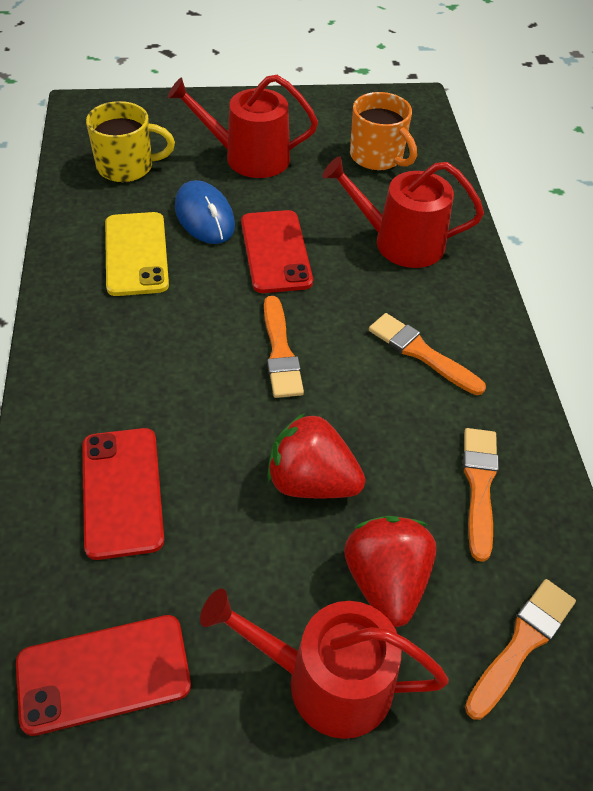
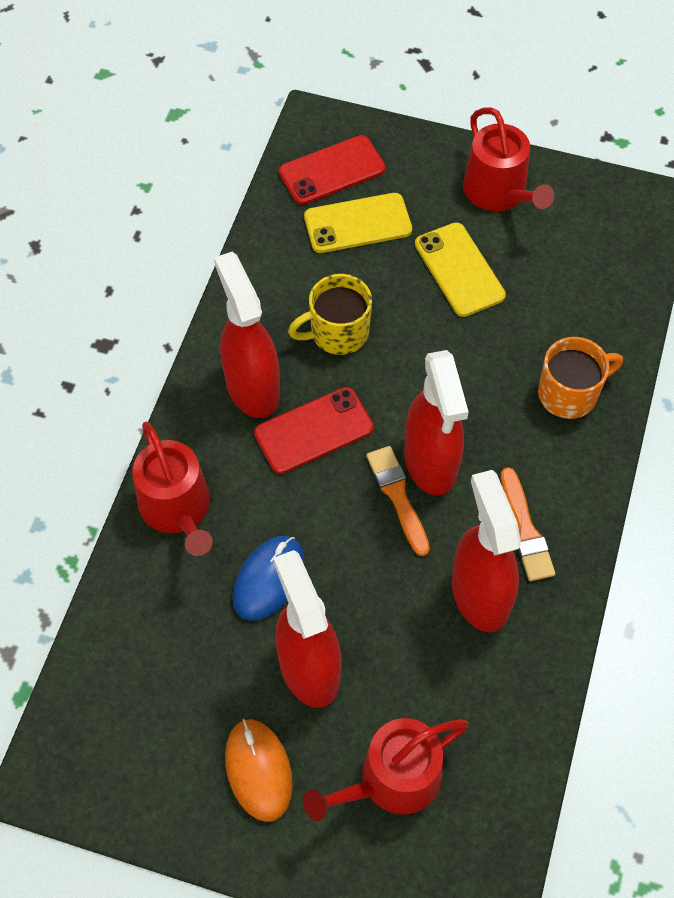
orange brush: 4 -> 2
orange mouse: 0 -> 1
red phone: 3 -> 2
red spray bottle: 0 -> 4
red strawberry: 2 -> 0
yellow phone: 1 -> 2

